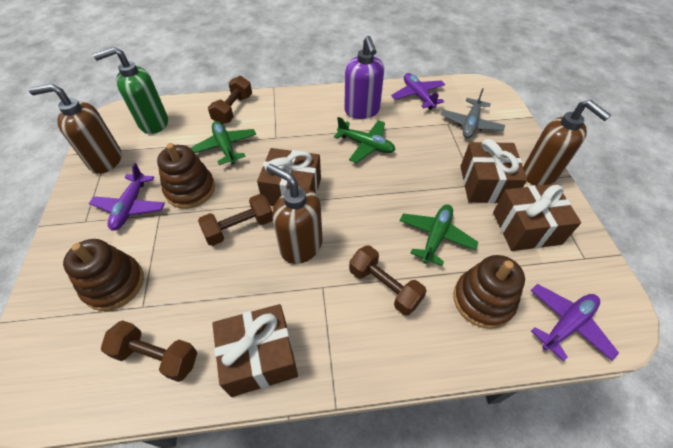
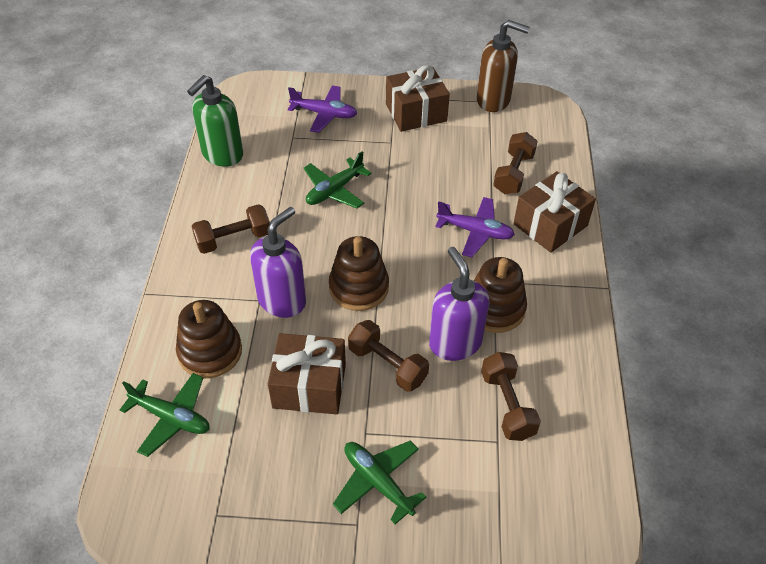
brown gift: 4 -> 3
brown soap dispenser: 3 -> 1
grey plane: 1 -> 0
purple plane: 3 -> 2
purple soap dispenser: 1 -> 2

